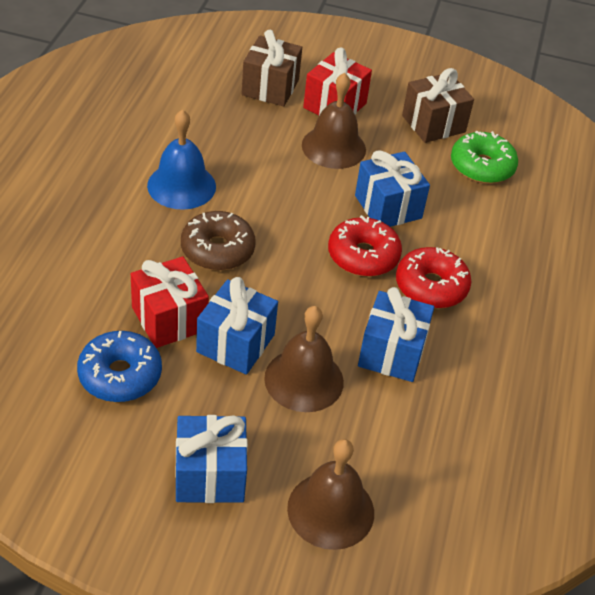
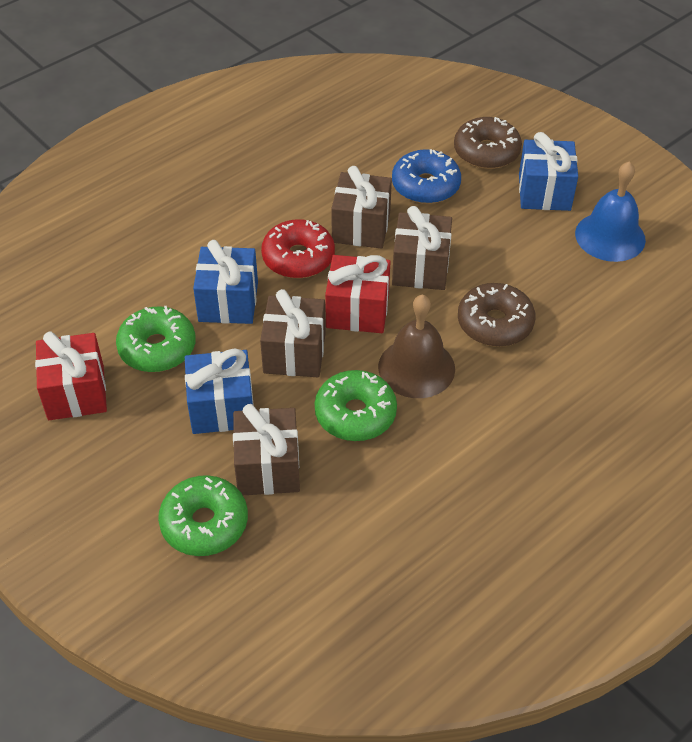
blue gift: 4 -> 3
brown bell: 3 -> 1
brown donut: 1 -> 2
brown gift: 2 -> 4
green donut: 1 -> 3
red donut: 2 -> 1

